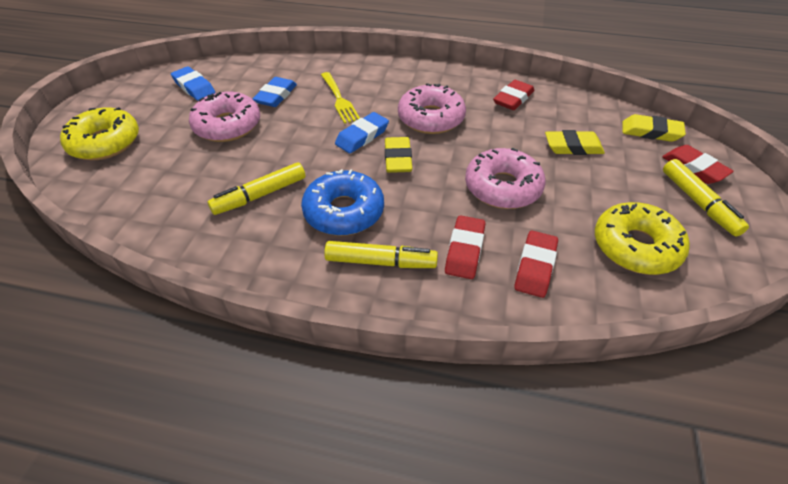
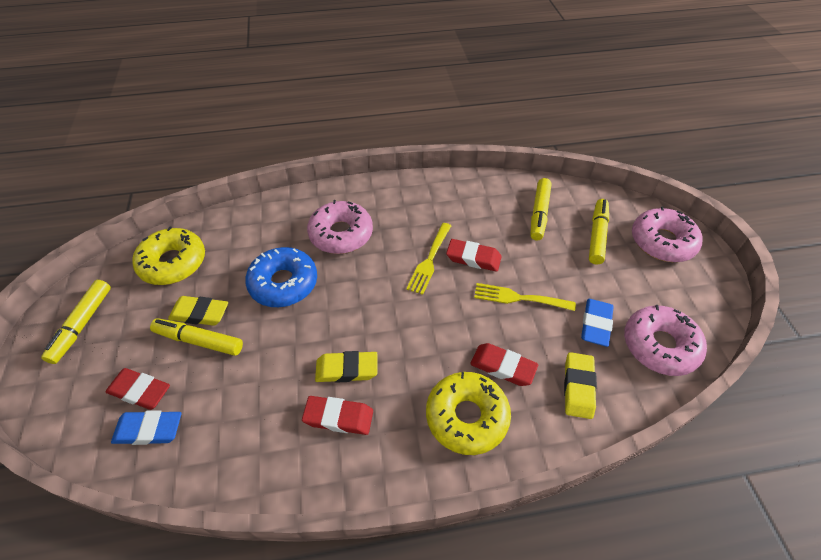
blue eraser: 3 -> 2
yellow fork: 1 -> 2
yellow marker: 3 -> 4

